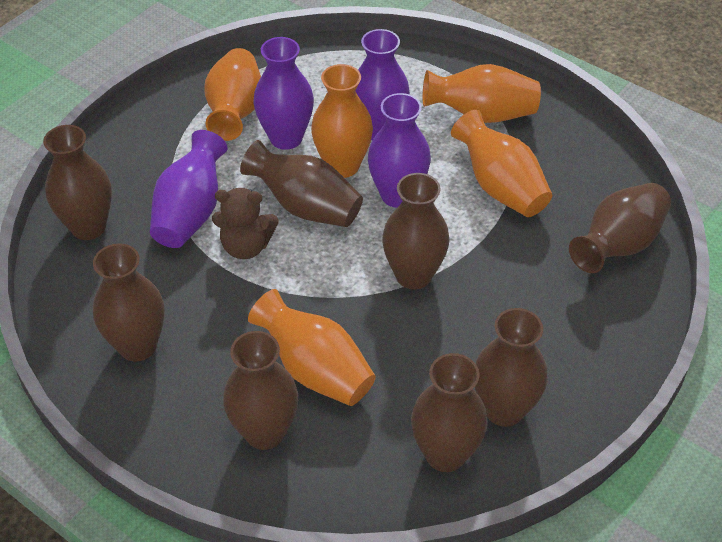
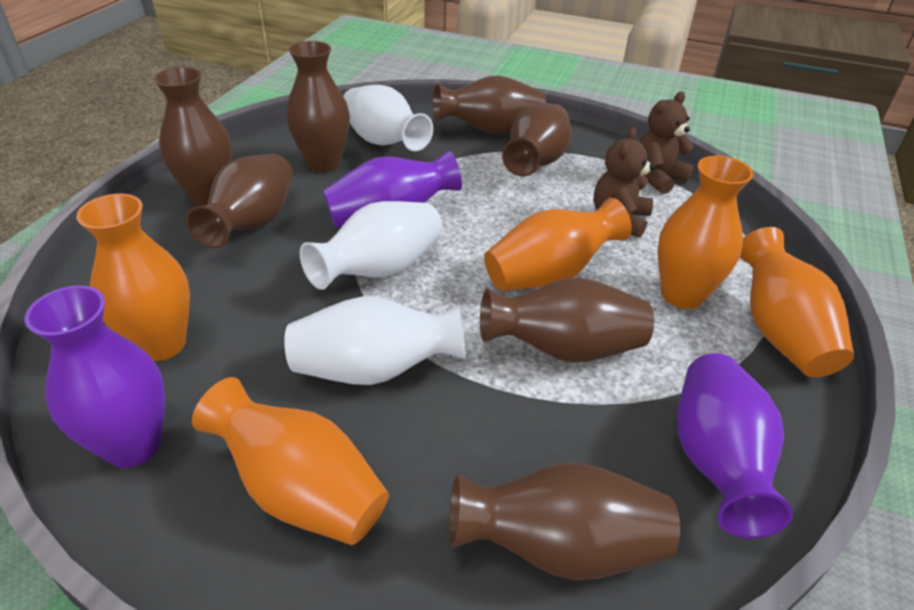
brown teddy bear: 1 -> 2
brown vase: 8 -> 7
purple vase: 4 -> 3
white vase: 0 -> 3

